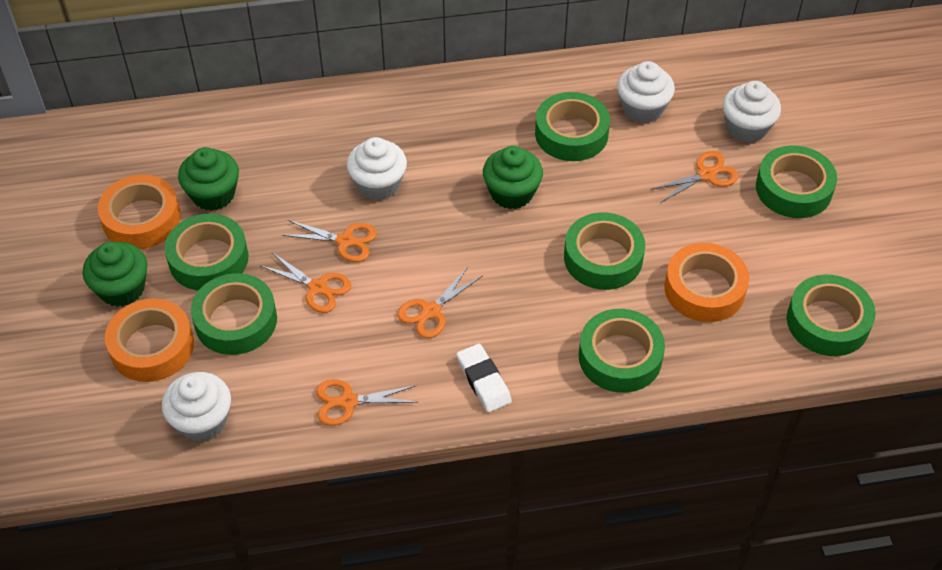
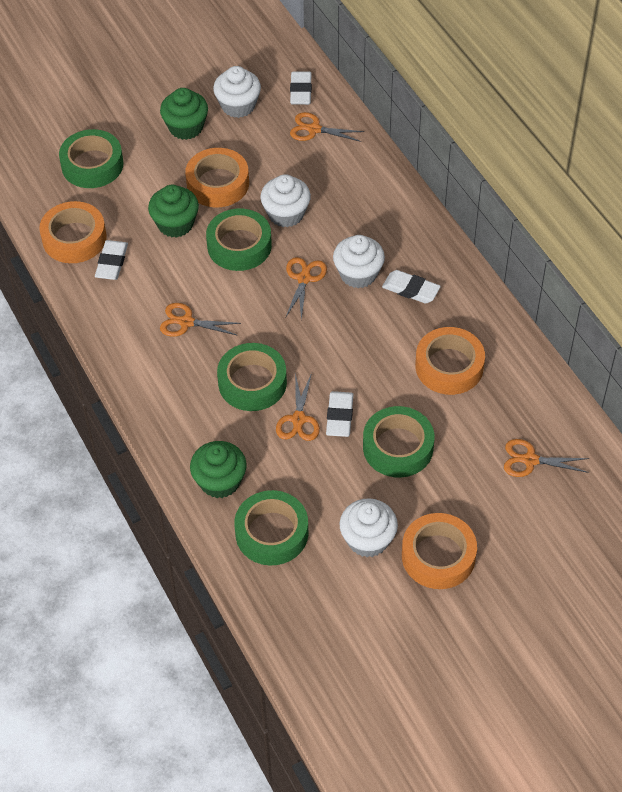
green tape: 7 -> 5
orange tape: 3 -> 4
white eraser: 1 -> 4

